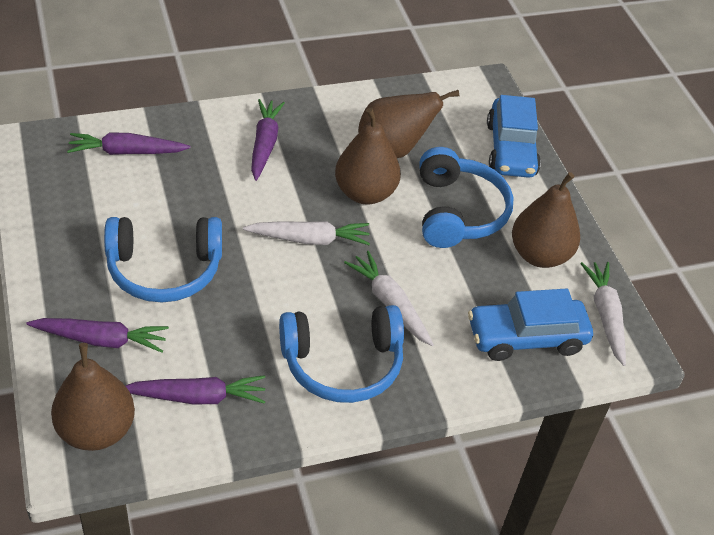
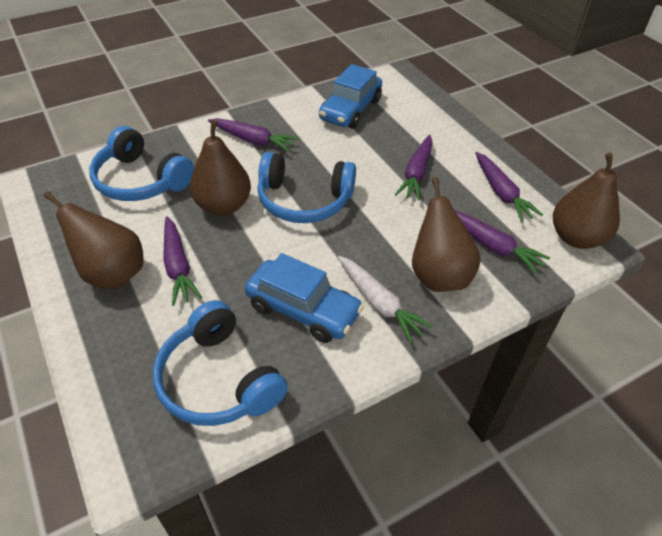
purple carrot: 4 -> 5
white carrot: 3 -> 1

